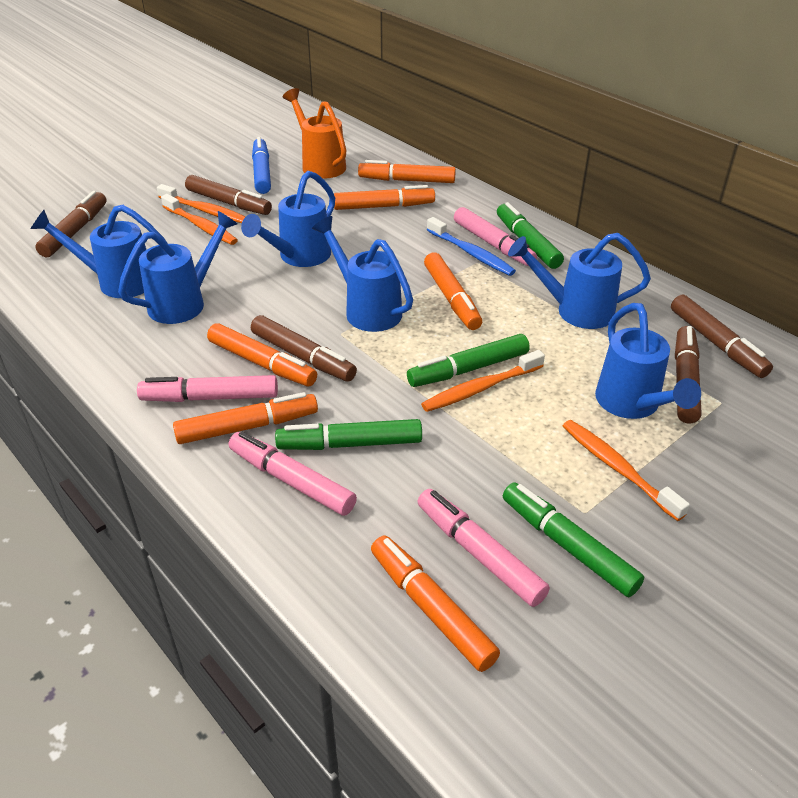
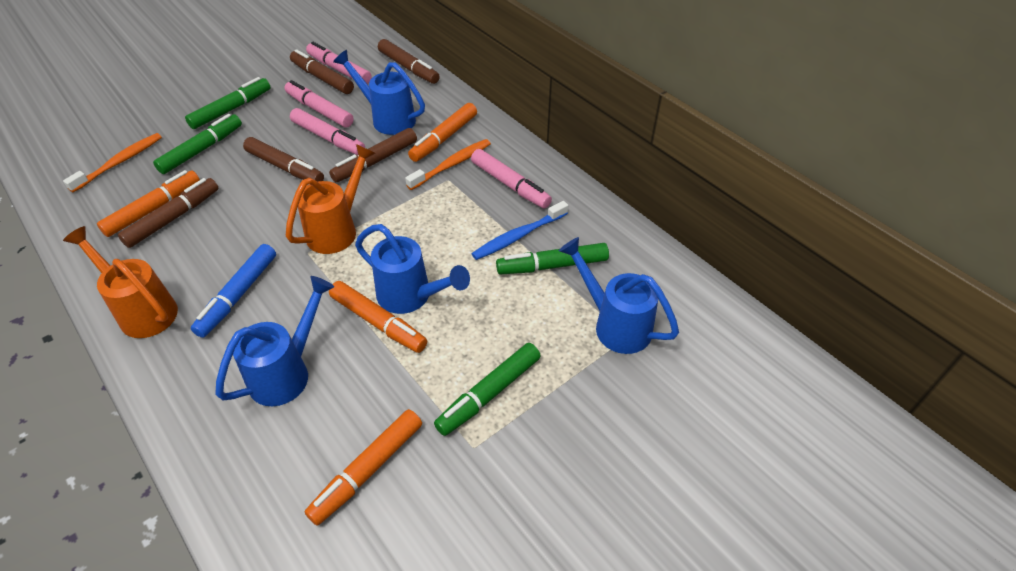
blue watering can: 6 -> 4
orange marker: 6 -> 4
orange toothbrush: 4 -> 2
orange watering can: 1 -> 2

